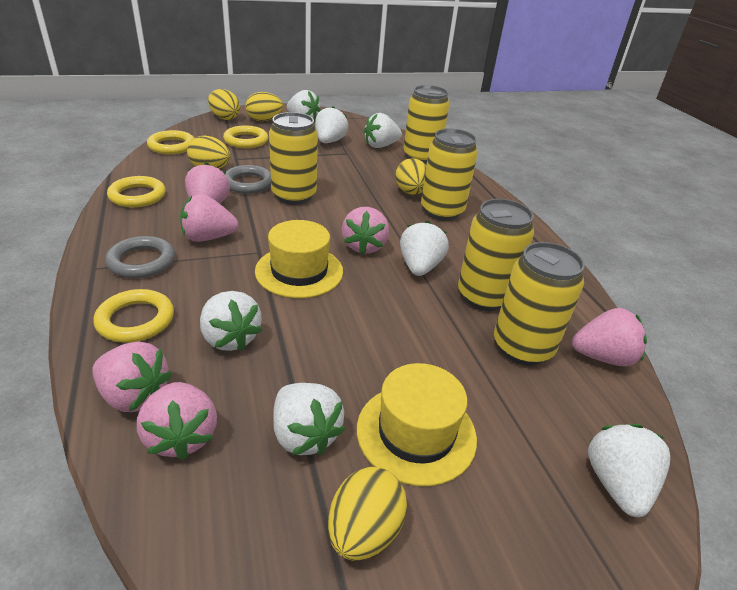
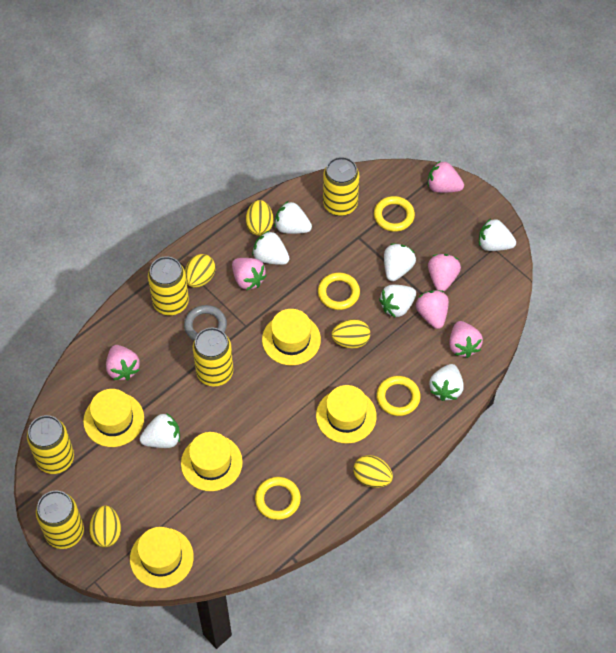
grey ring: 2 -> 1
yellow hat: 2 -> 5

